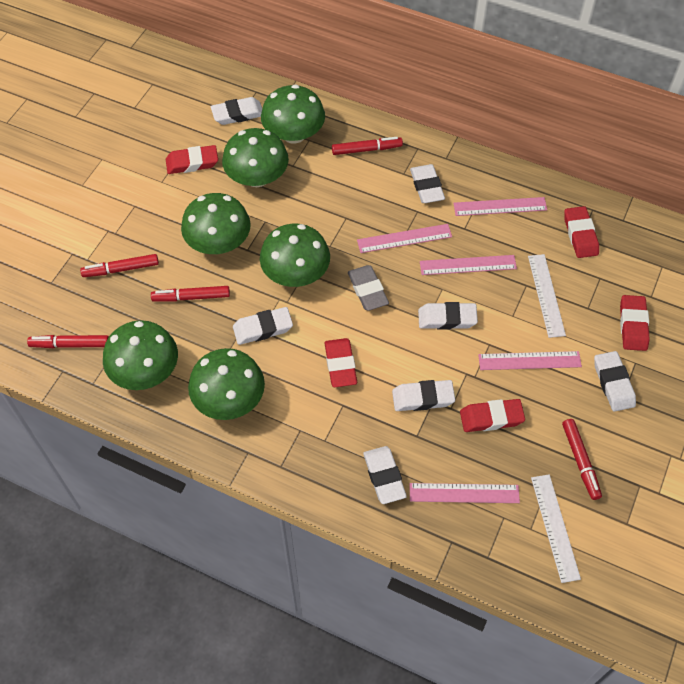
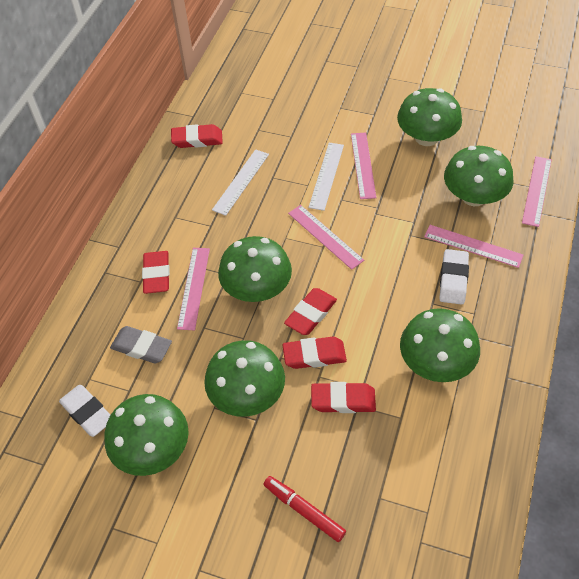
red marker: 5 -> 1
white eraser: 7 -> 2

